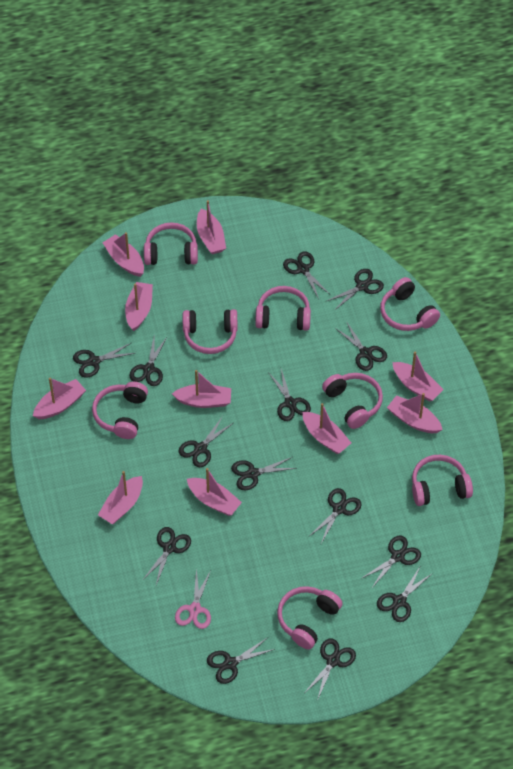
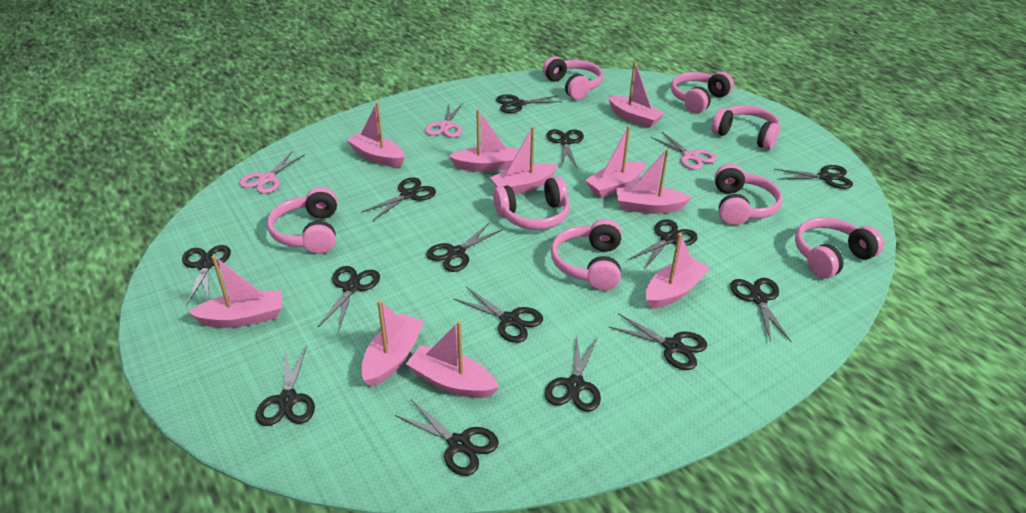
pink scissors: 1 -> 3

